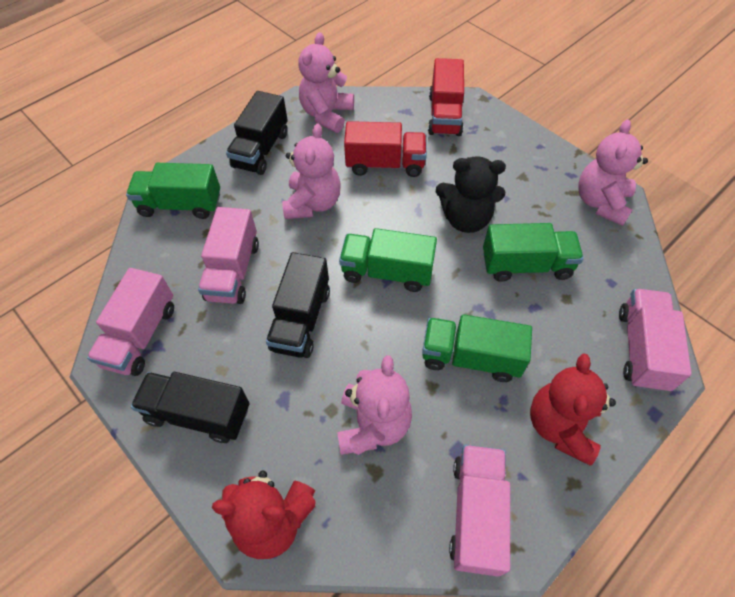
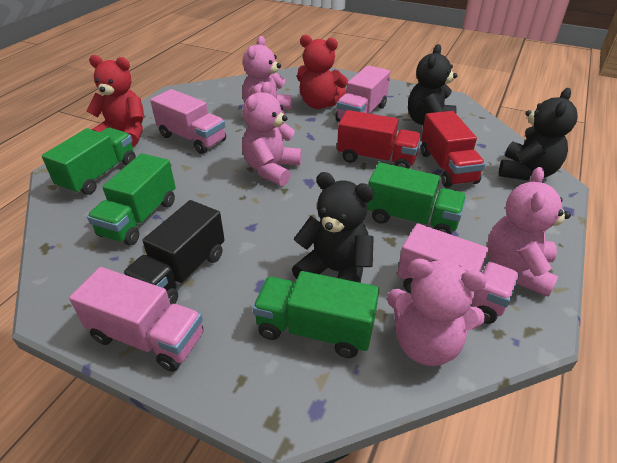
black teddy bear: 1 -> 3
black truck: 3 -> 1

